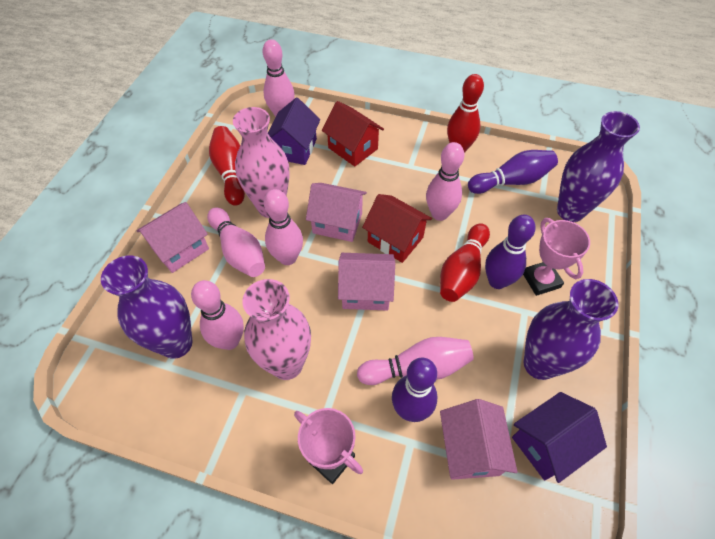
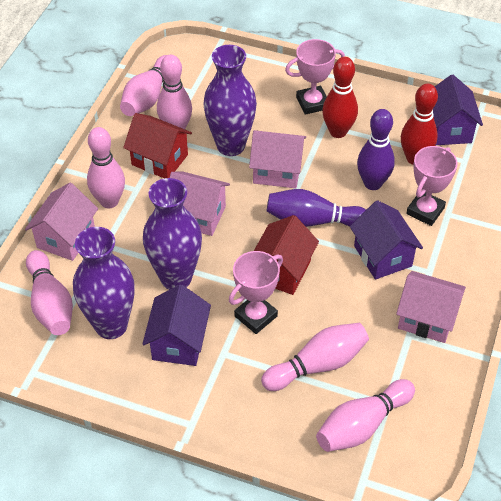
pink trophy: 2 -> 3
pink vase: 2 -> 0
purple bowling pin: 3 -> 2
purple house: 2 -> 3
red bowling pin: 3 -> 2

